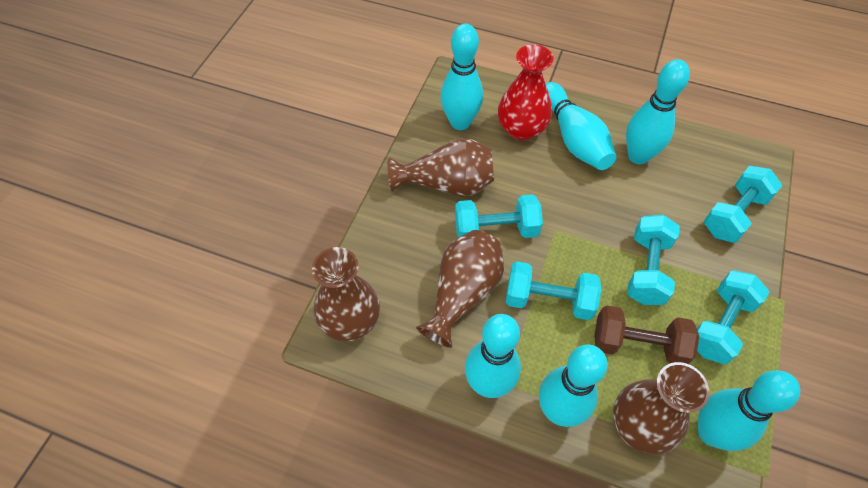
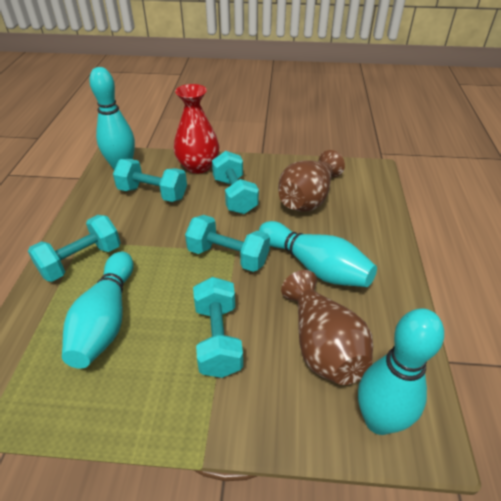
brown dumbbell: 1 -> 0
brown vase: 4 -> 2
turquoise bowling pin: 6 -> 4

